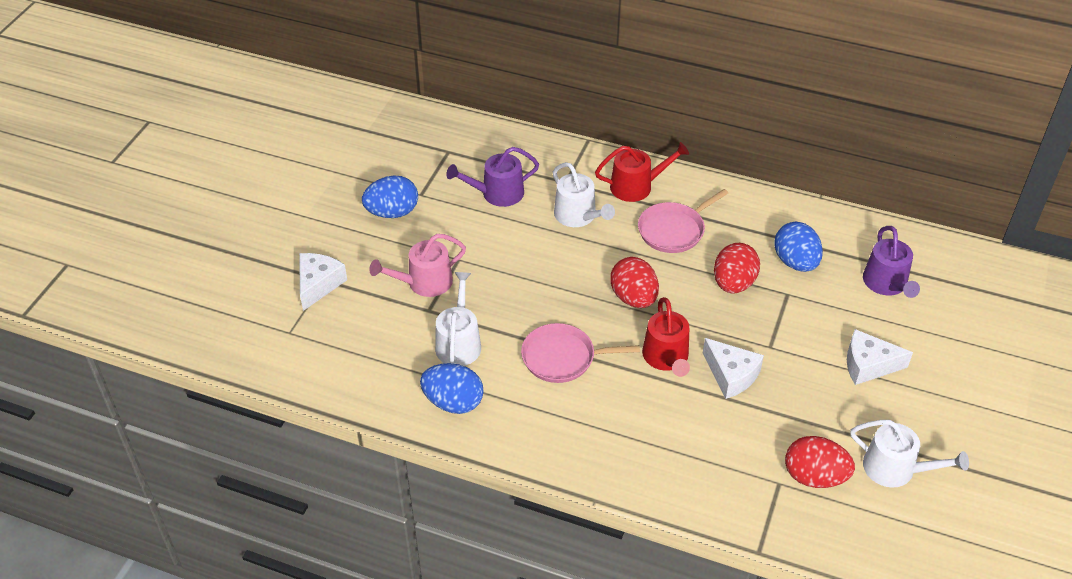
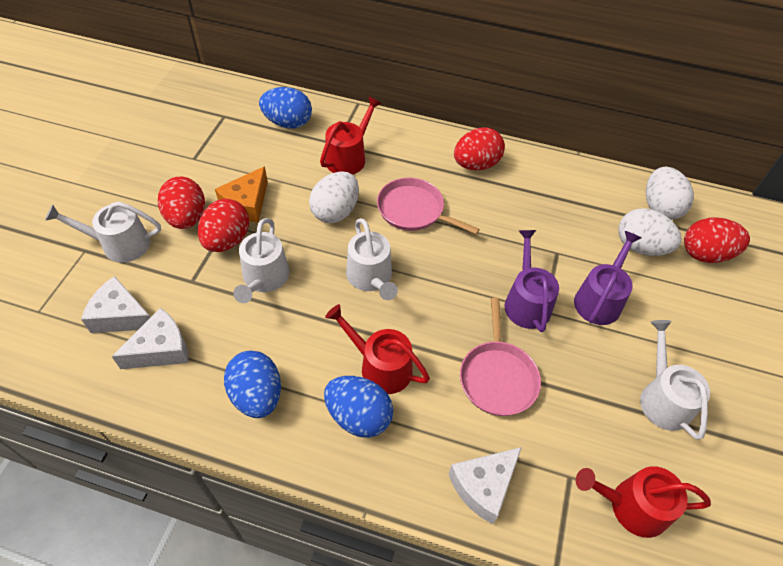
orange cheese: 0 -> 1
pink watering can: 1 -> 0
red egg: 3 -> 4
red watering can: 2 -> 3
white egg: 0 -> 3
white watering can: 3 -> 4

